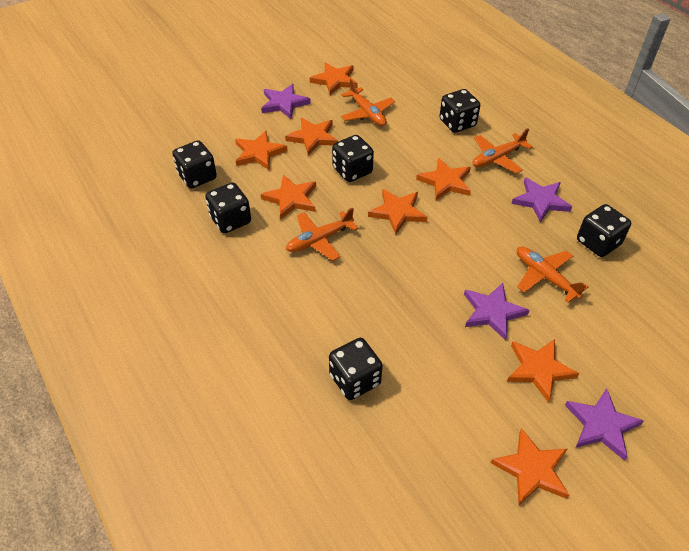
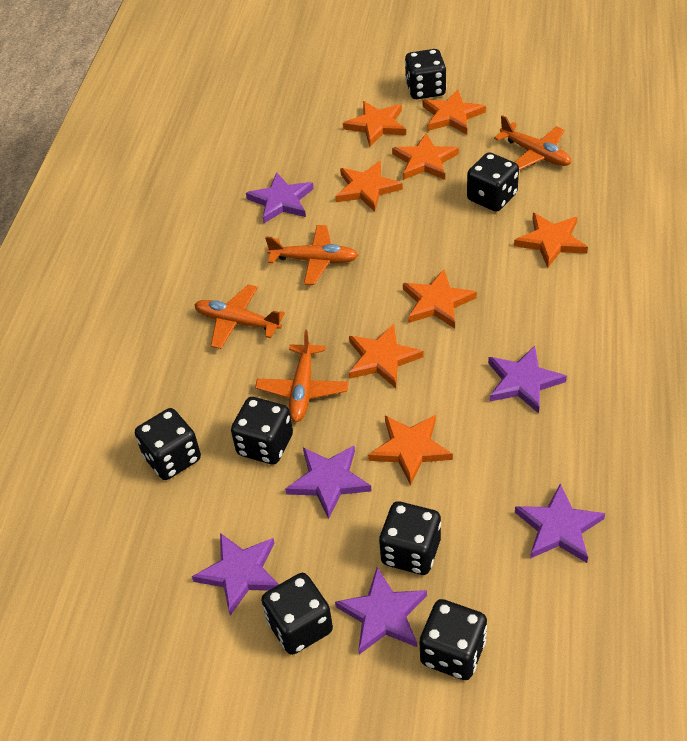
black dice: 6 -> 7
purple star: 4 -> 6

